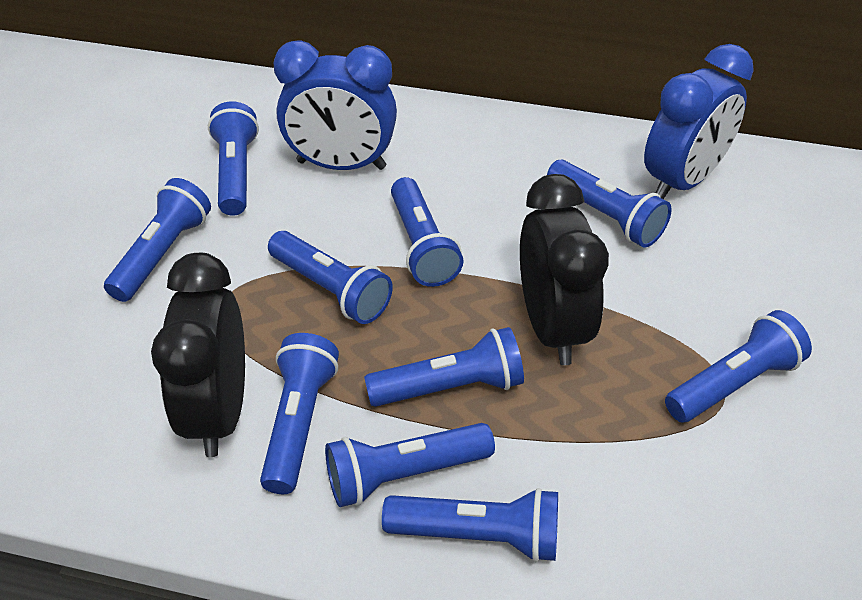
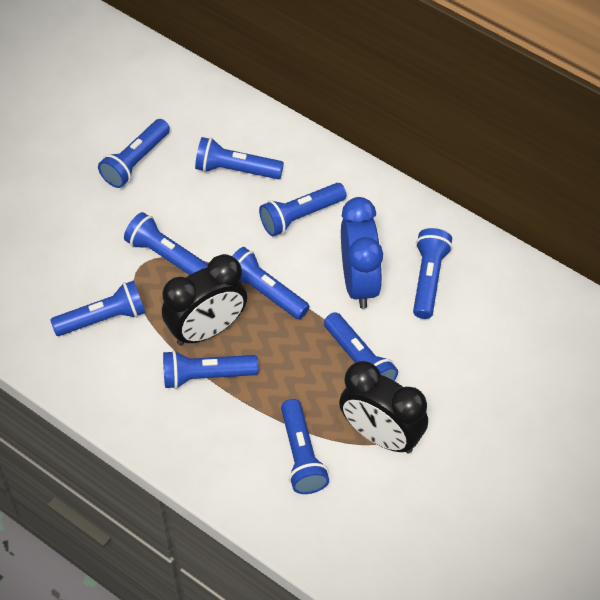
blue clock: 2 -> 1

